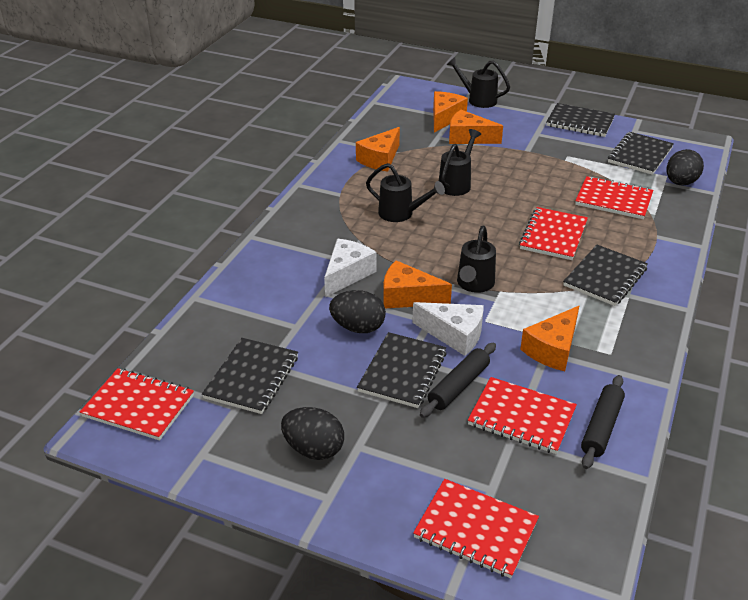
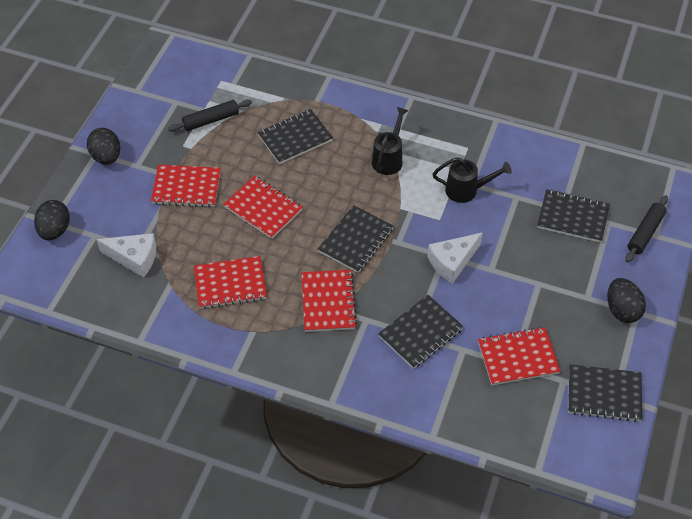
black watering can: 4 -> 2
orange cheese: 5 -> 0

